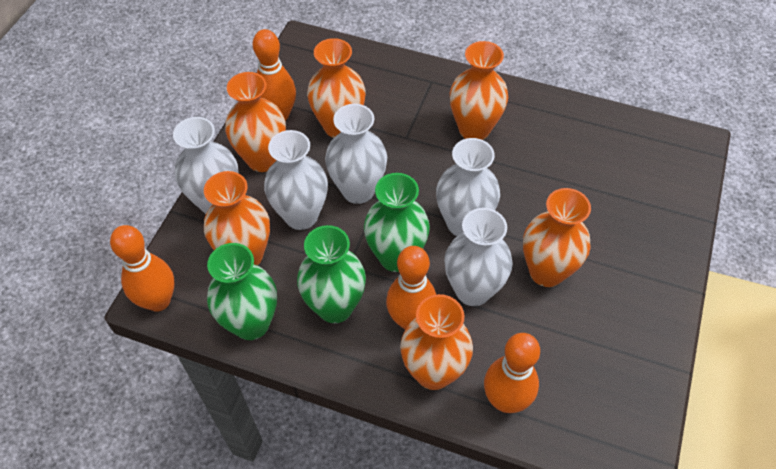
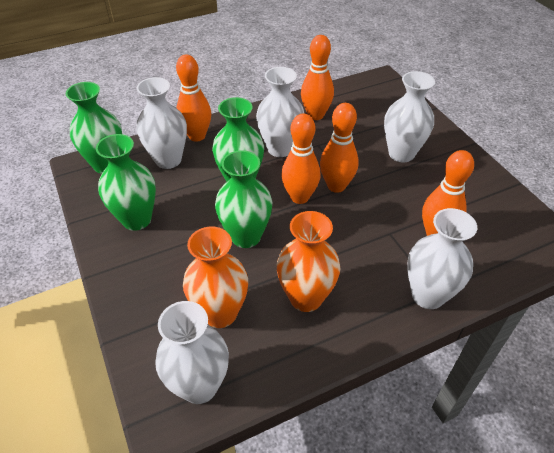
green vase: 3 -> 4
orange bowling pin: 4 -> 5
orange vase: 6 -> 2

